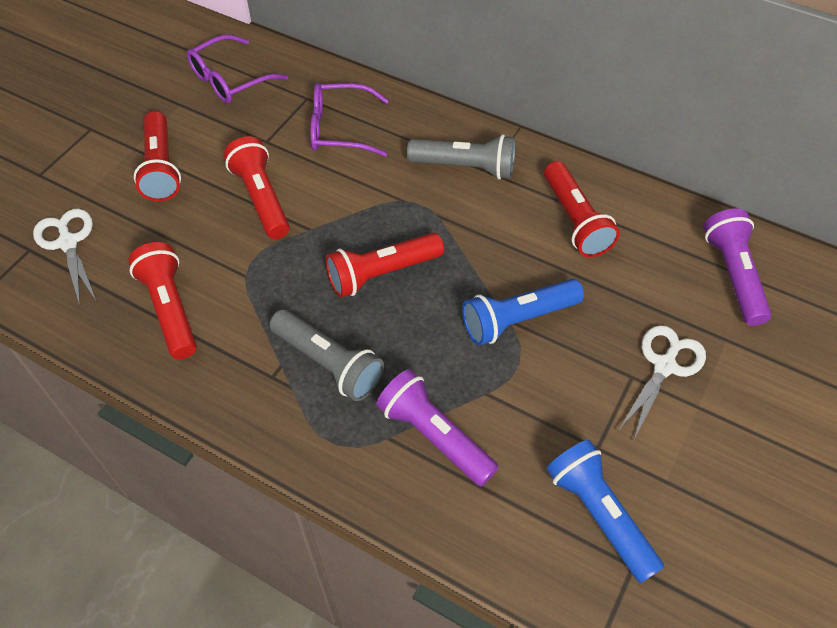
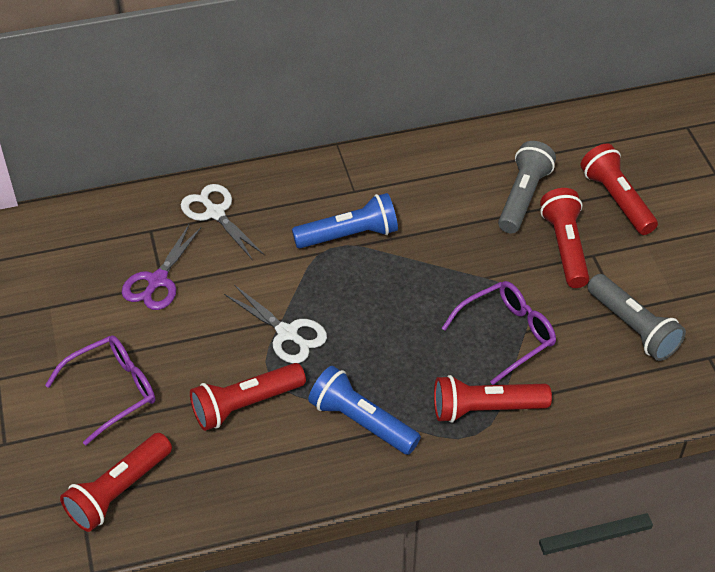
purple flashlight: 2 -> 0
purple scissors: 0 -> 1

